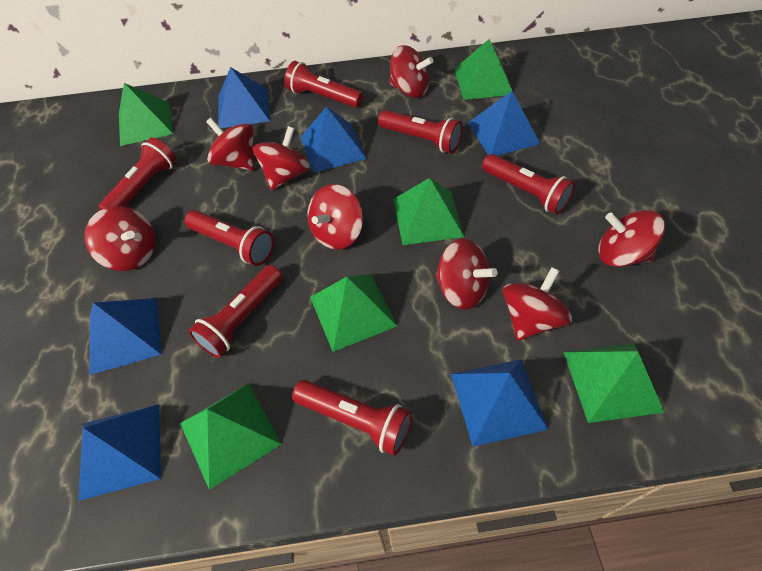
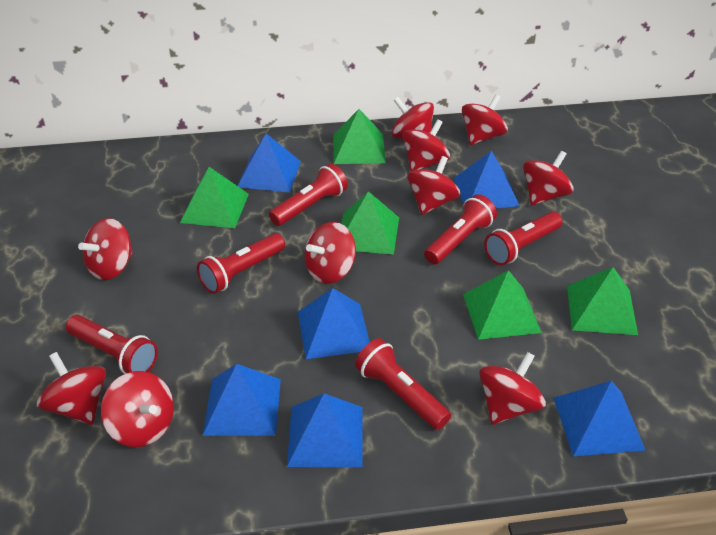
green pyramid: 6 -> 5
red flashlight: 7 -> 6
red spinning top: 8 -> 10

